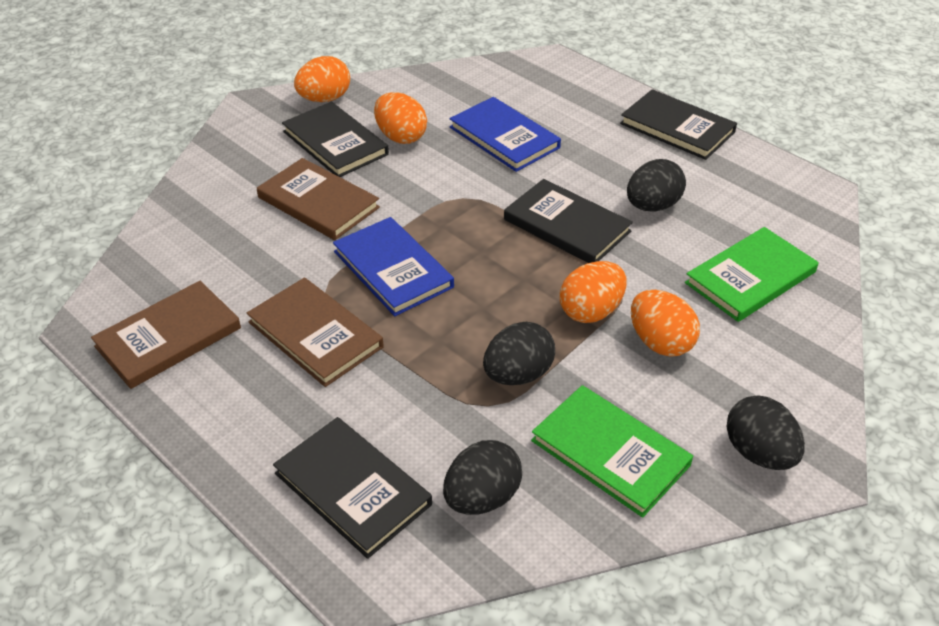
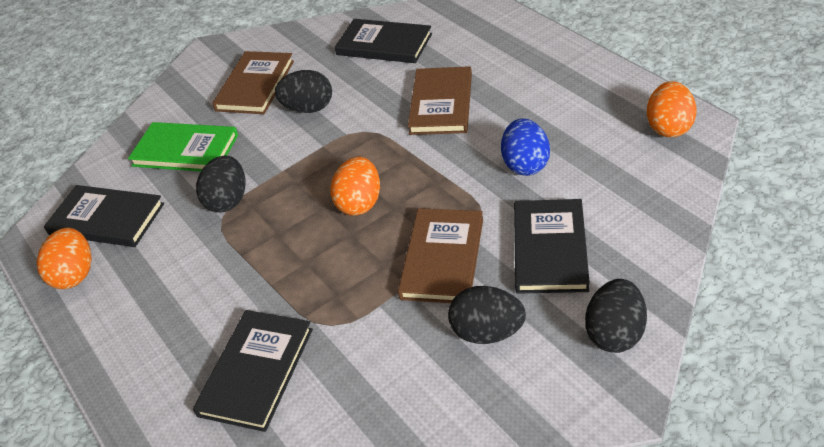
blue book: 2 -> 0
blue egg: 0 -> 1
green book: 2 -> 1
orange egg: 4 -> 3

